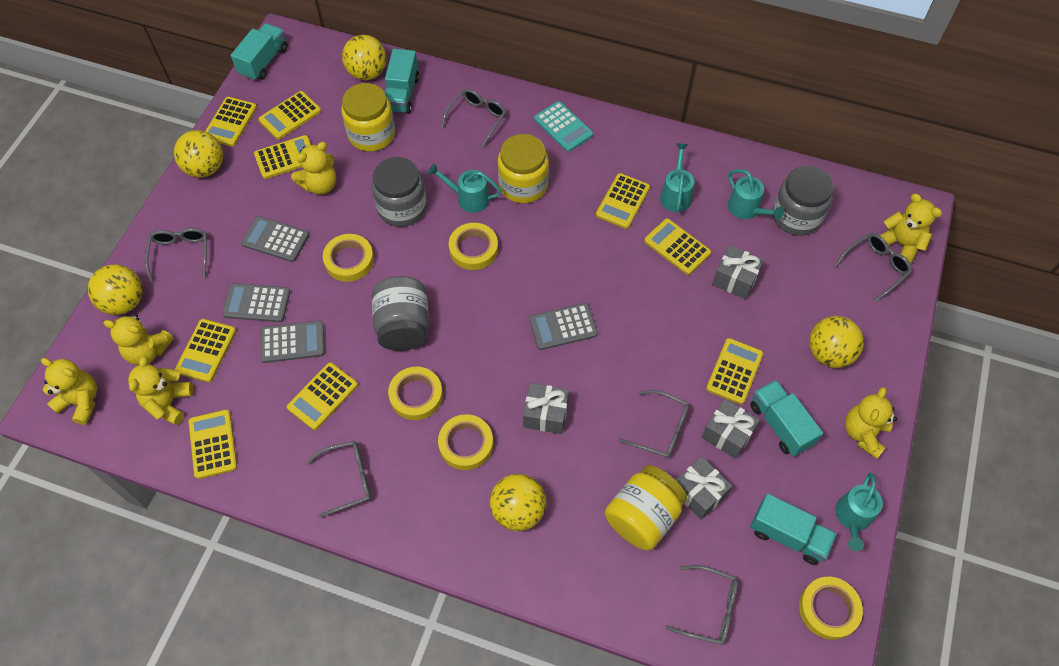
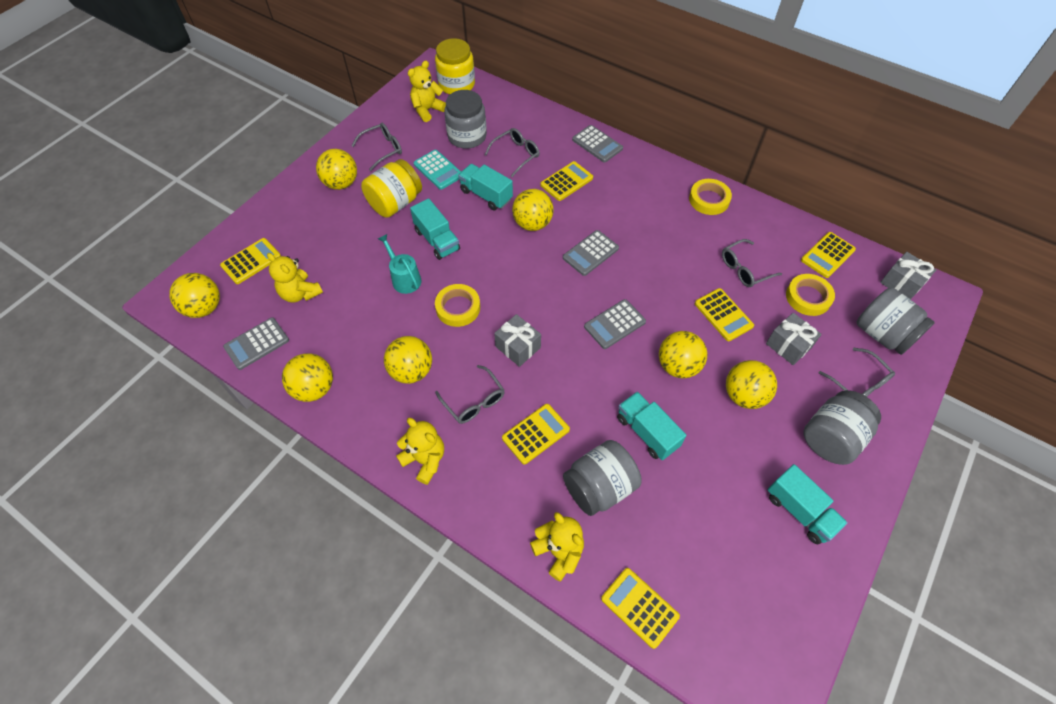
grey gift: 4 -> 3
grey glasses: 6 -> 5
grey jar: 3 -> 4
turquoise watering can: 4 -> 1
yellow ball: 5 -> 7
yellow calculator: 9 -> 6
yellow jar: 3 -> 2
yellow tape: 5 -> 3
yellow teddy bear: 6 -> 4

